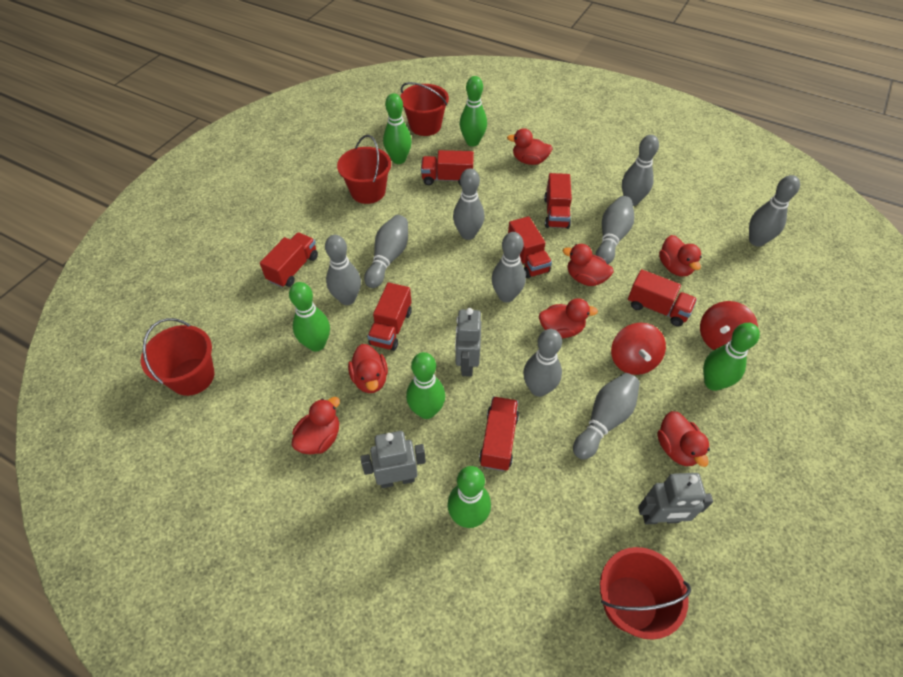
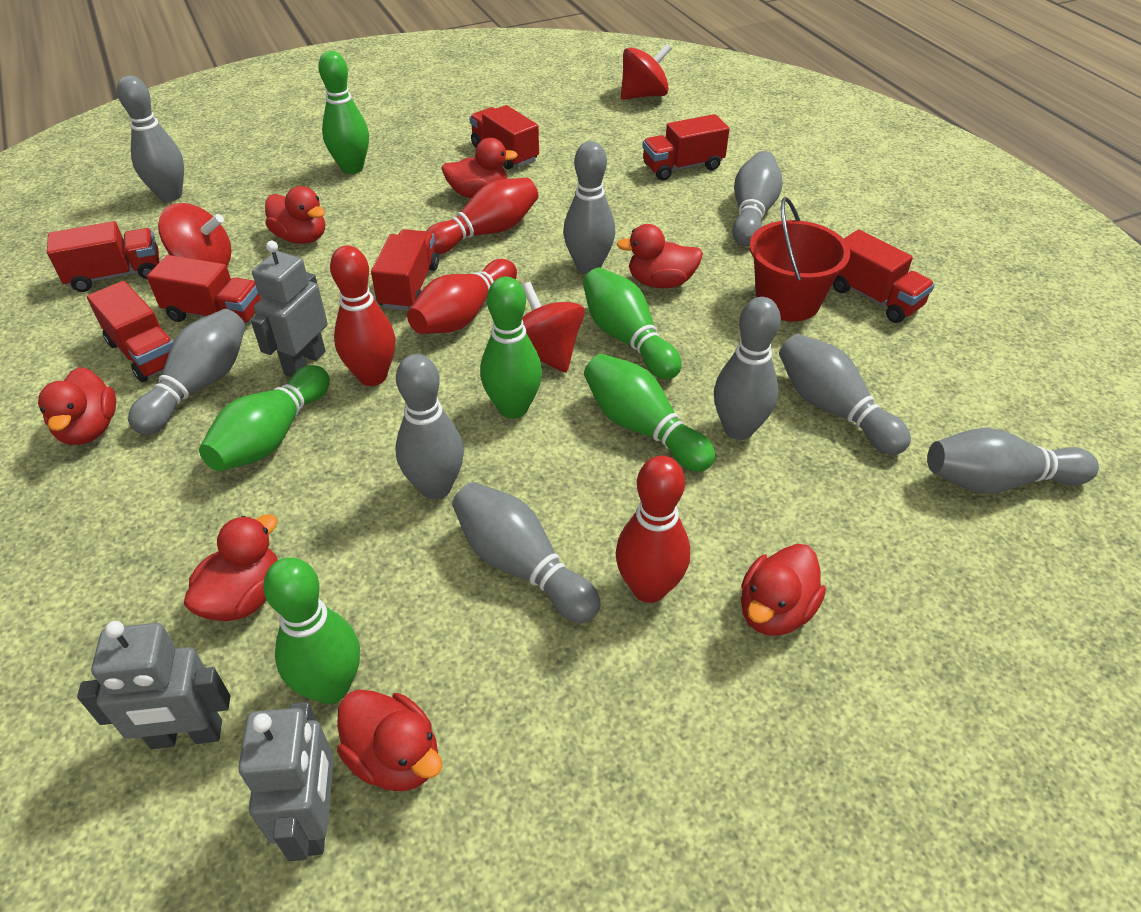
red bowling pin: 0 -> 4
red bucket: 4 -> 1
red spinning top: 2 -> 3

